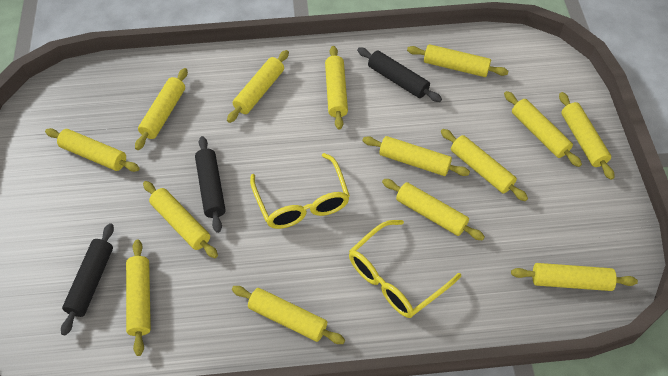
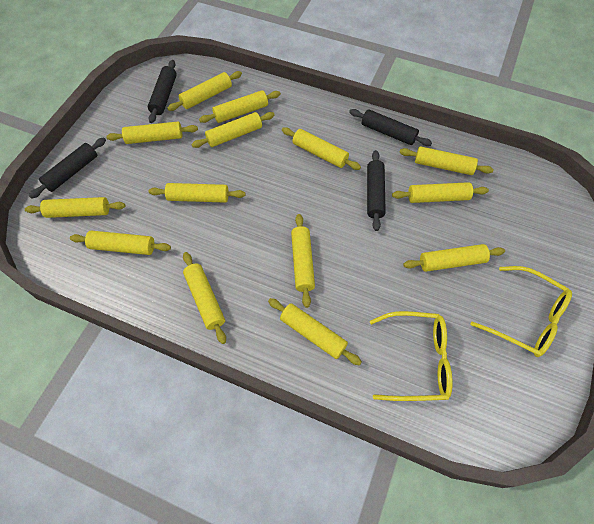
black rolling pin: 3 -> 4

